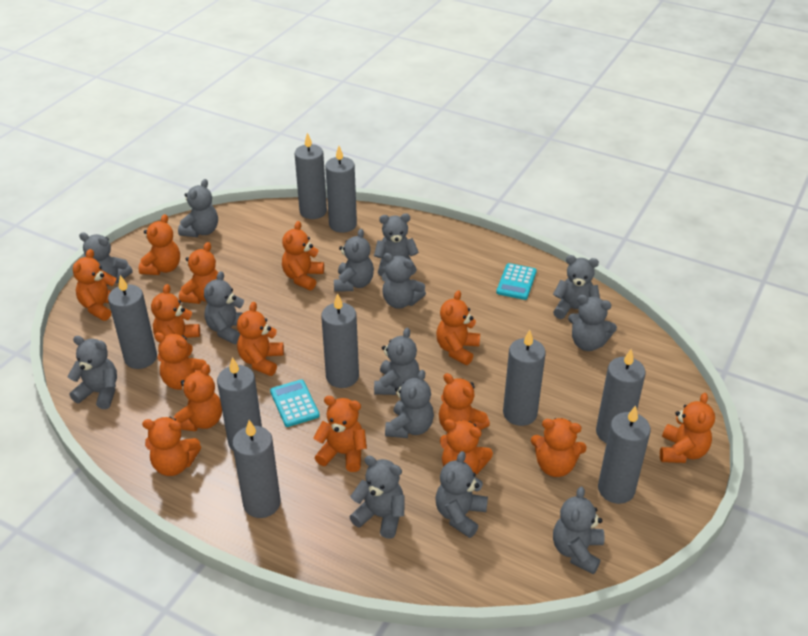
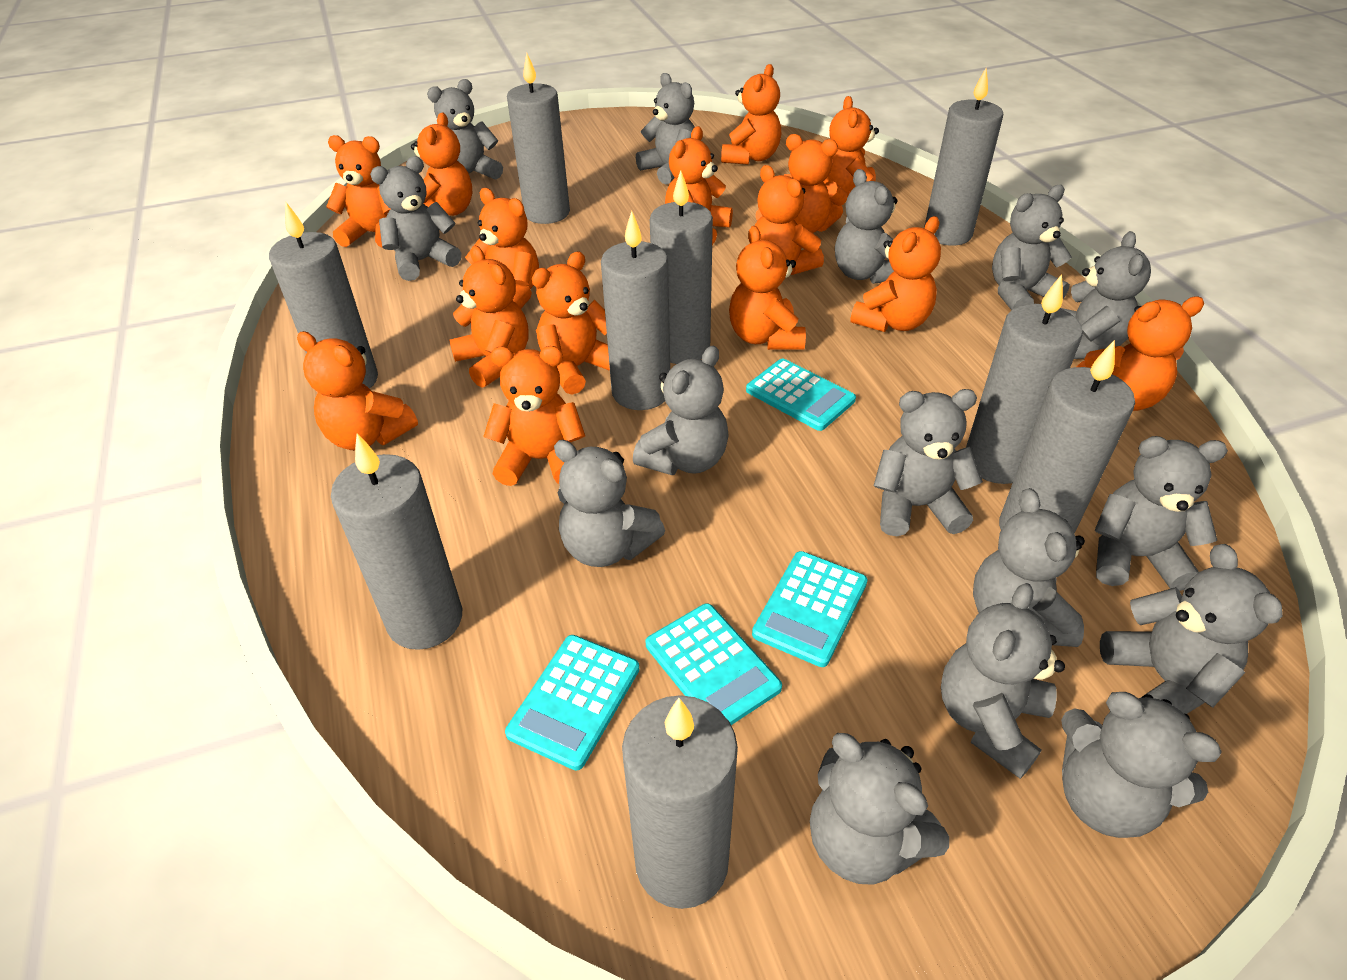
grey teddy bear: 14 -> 15
turquoise calculator: 2 -> 4

